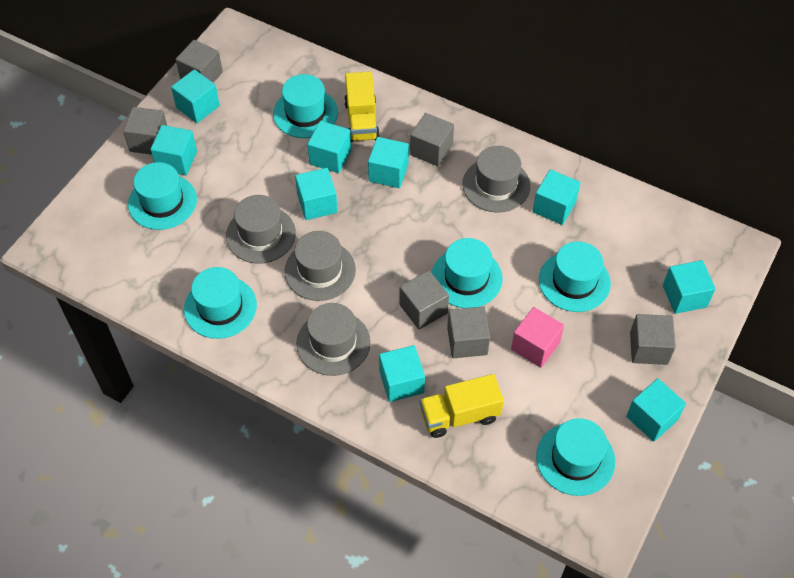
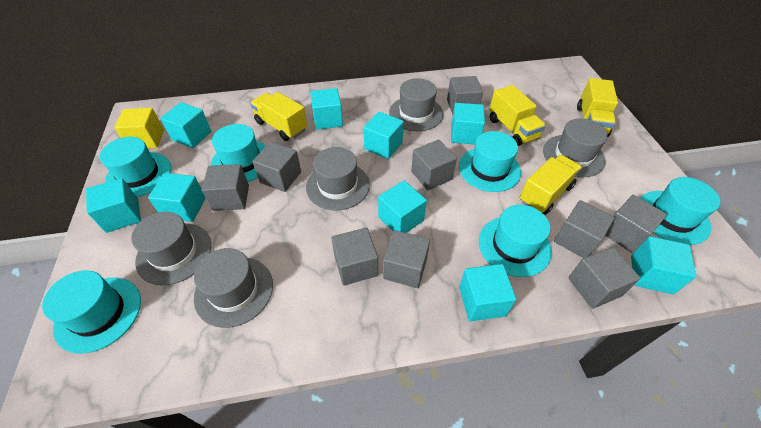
grey cube: 6 -> 9
grey hat: 4 -> 5
pink cube: 1 -> 0
yellow cube: 0 -> 1
yellow truck: 2 -> 4

